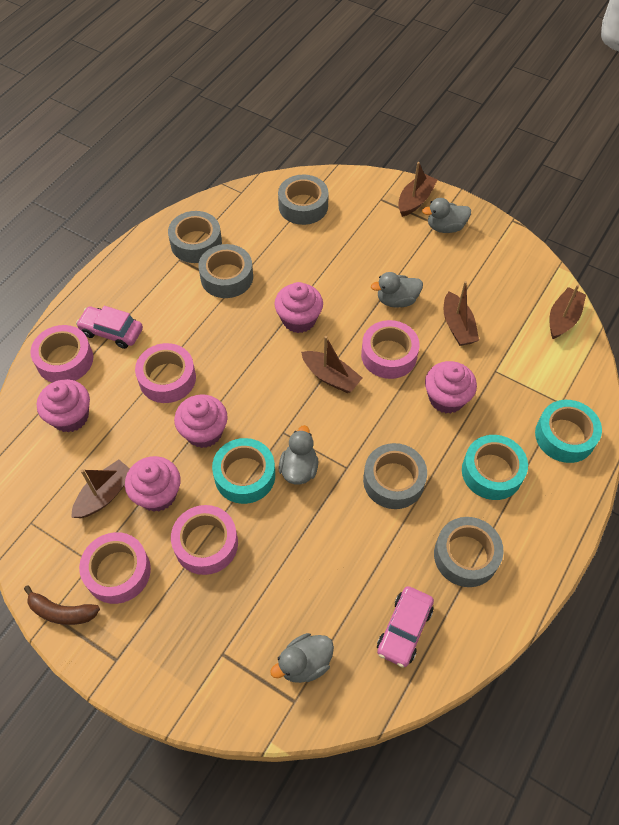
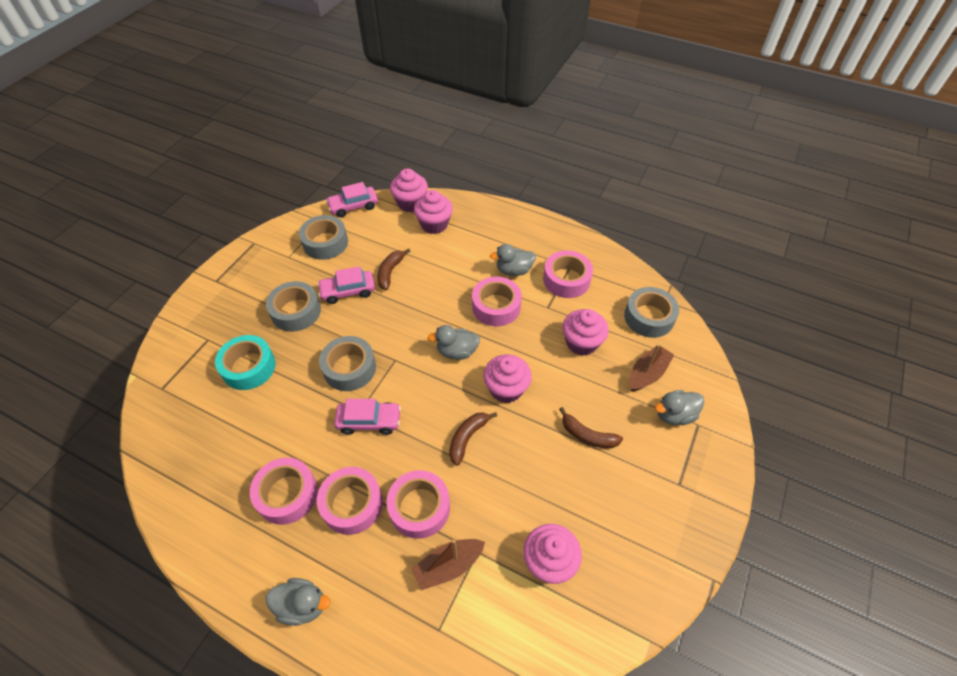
brown banana: 1 -> 3
brown boat: 5 -> 2
grey tape: 5 -> 4
pink car: 2 -> 3
turquoise tape: 3 -> 1

